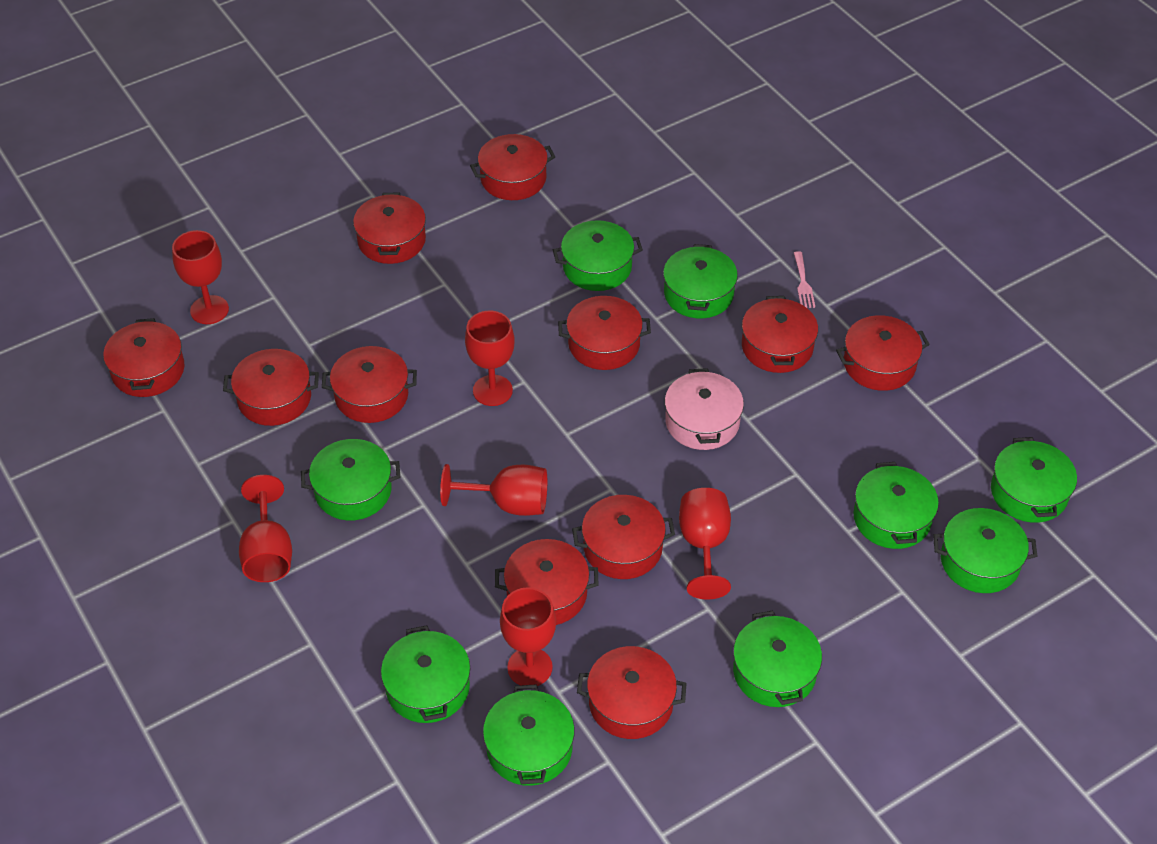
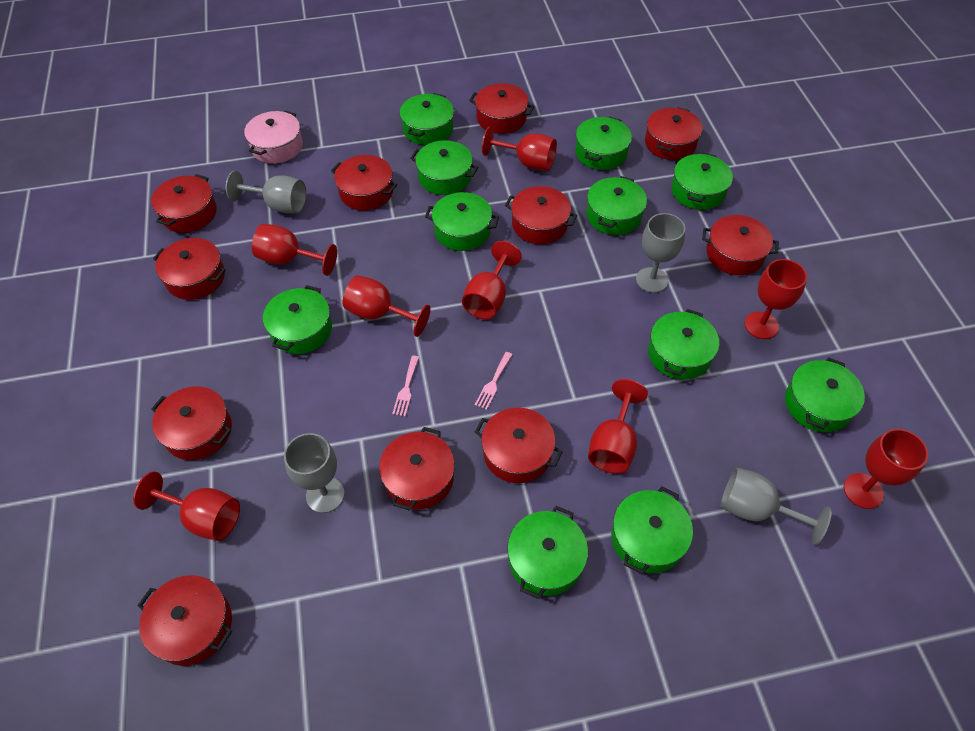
green pot: 9 -> 11
grey goblet: 0 -> 4
pink fork: 1 -> 2
red goblet: 6 -> 8

